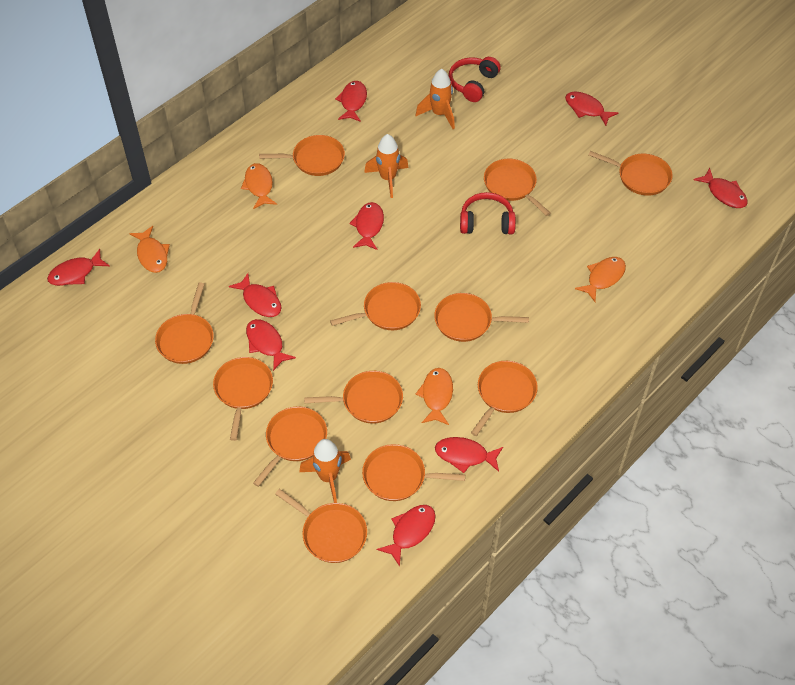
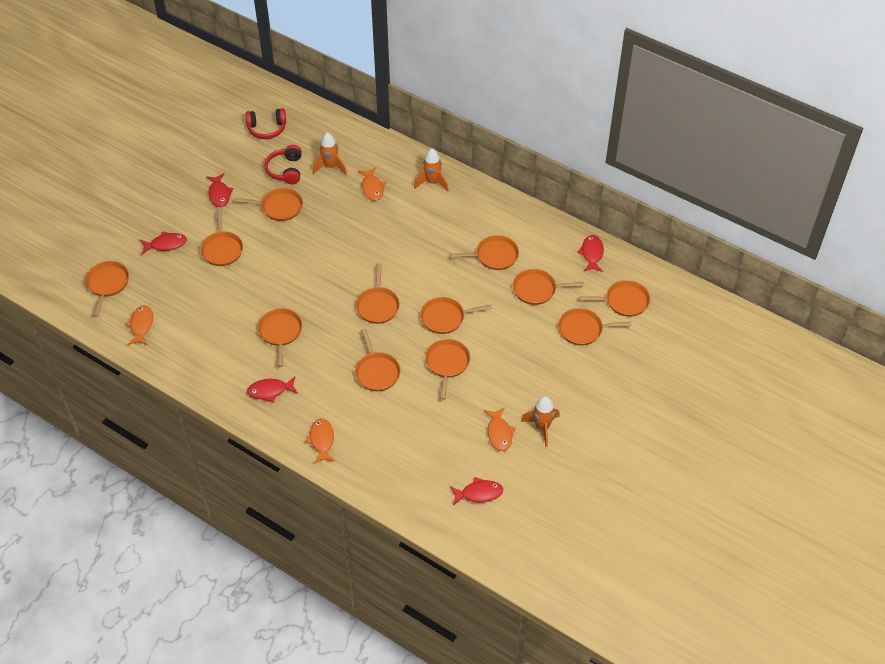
red fish: 9 -> 5

